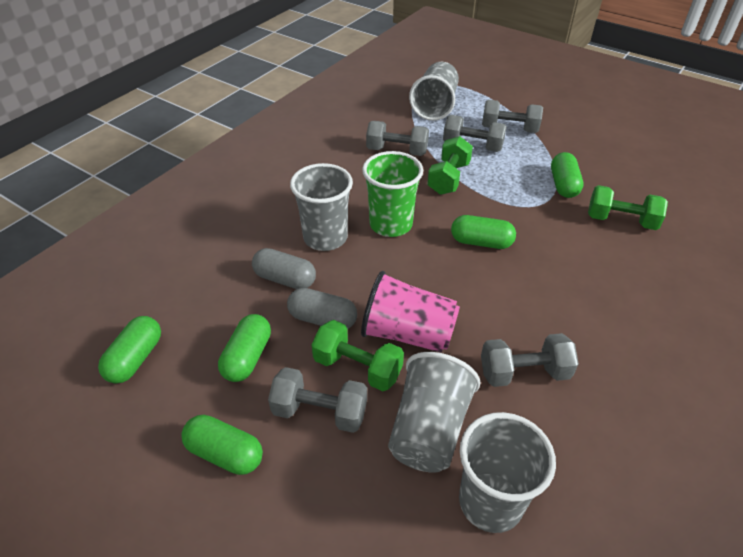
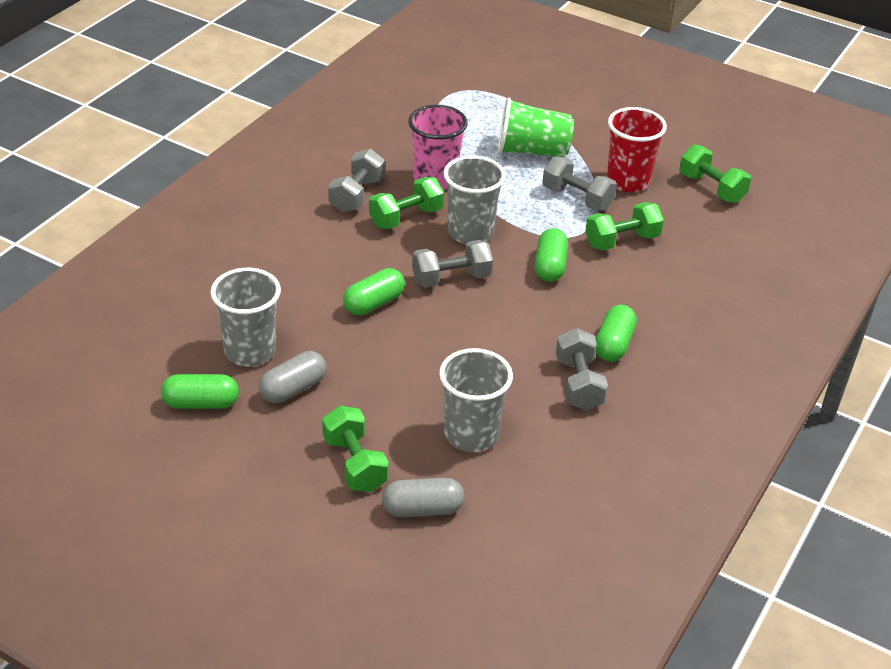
green capsule: 5 -> 4
green dumbbell: 3 -> 4
grey cup: 4 -> 3
grey dumbbell: 5 -> 4
red cup: 0 -> 1

